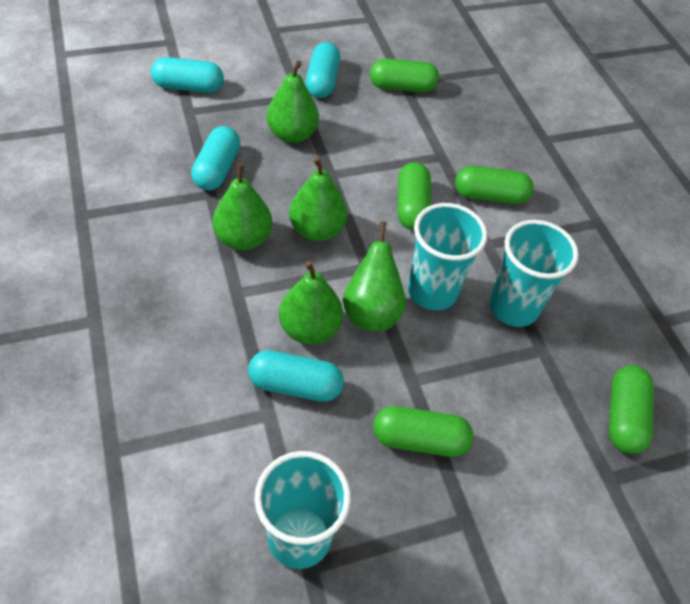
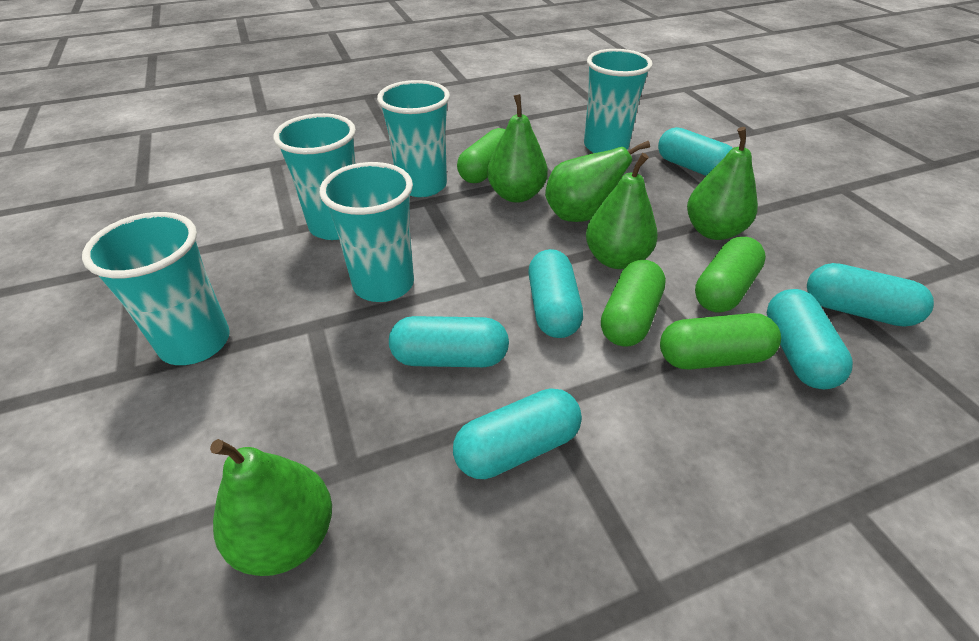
green capsule: 5 -> 4
turquoise capsule: 4 -> 6
turquoise cup: 3 -> 5

